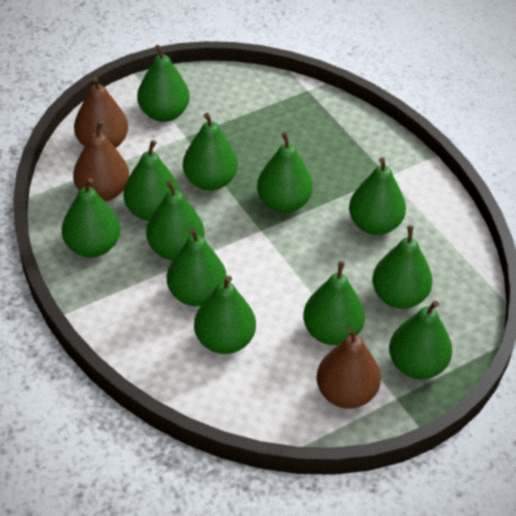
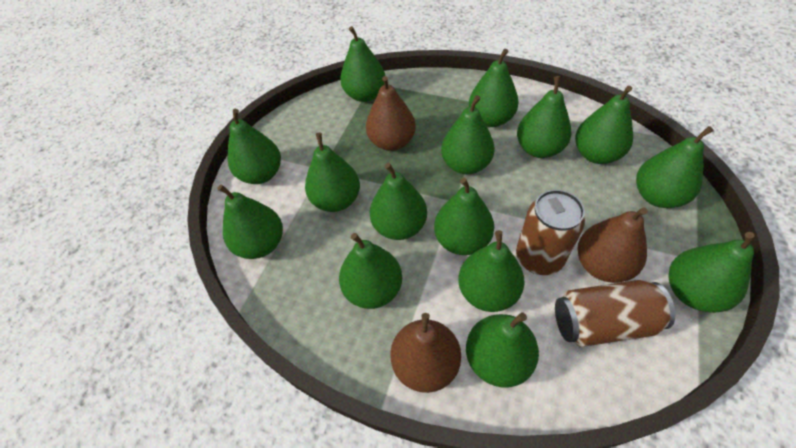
brown can: 0 -> 2
green pear: 12 -> 15

